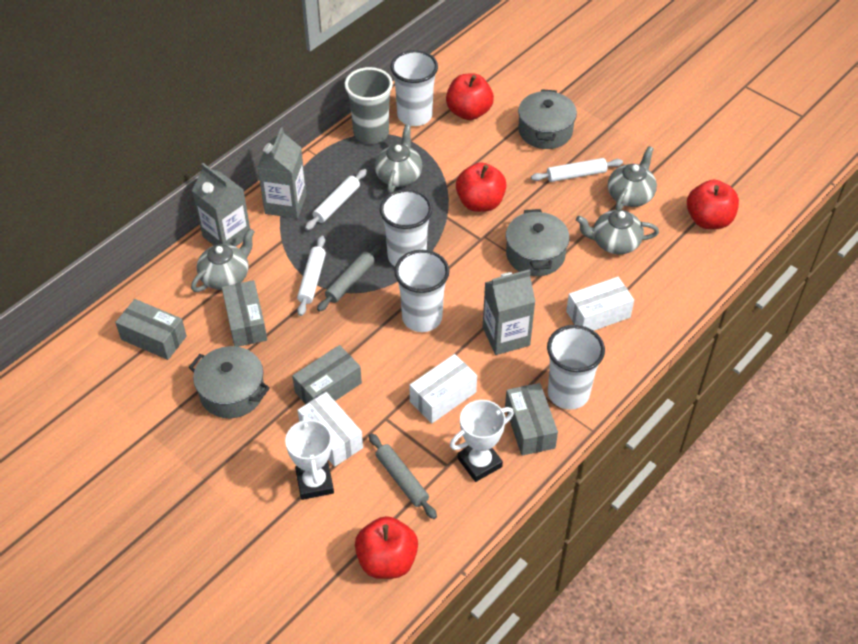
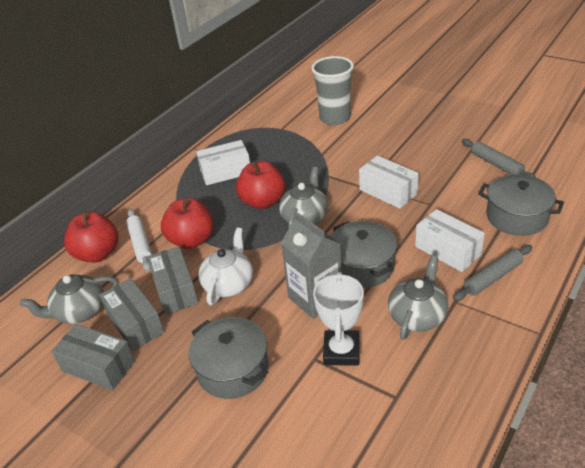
grey box: 4 -> 3
grey carton: 3 -> 1
grey teapot: 4 -> 3
red apple: 4 -> 3
white cup: 4 -> 0
white rolling pin: 3 -> 1
white teapot: 0 -> 1
white trophy: 2 -> 1

